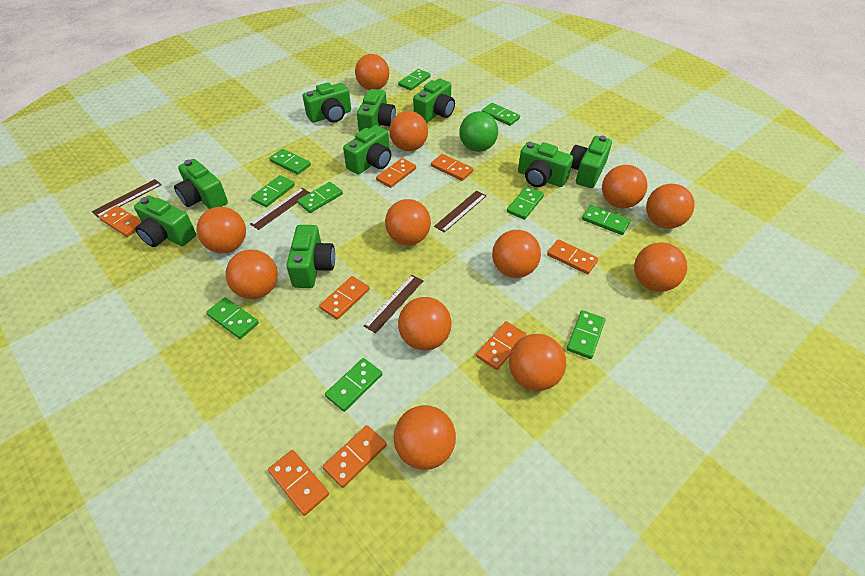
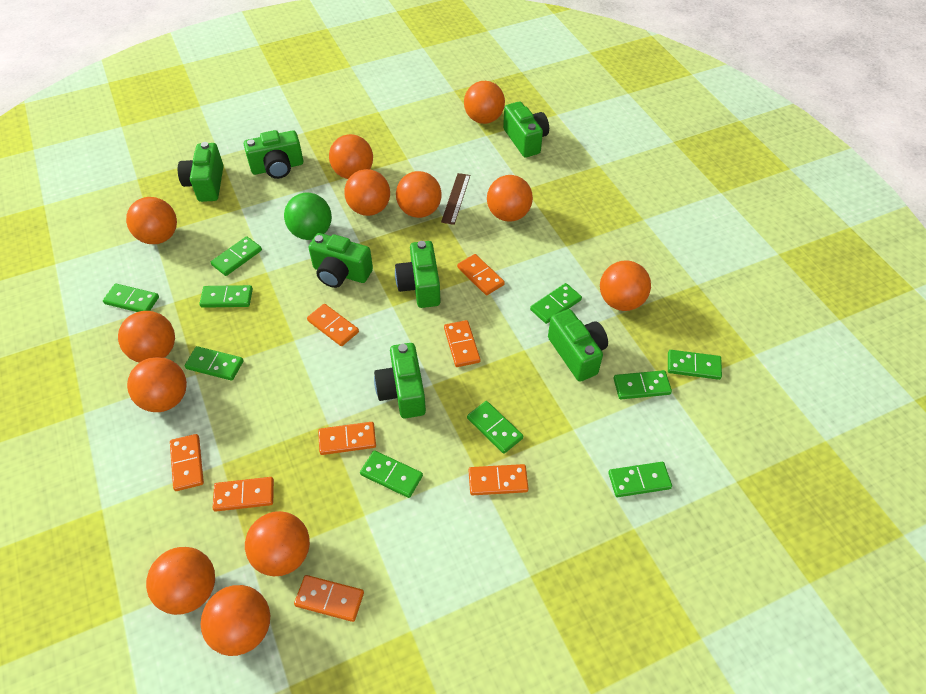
brown ruler: 4 -> 1
green camera: 9 -> 7

